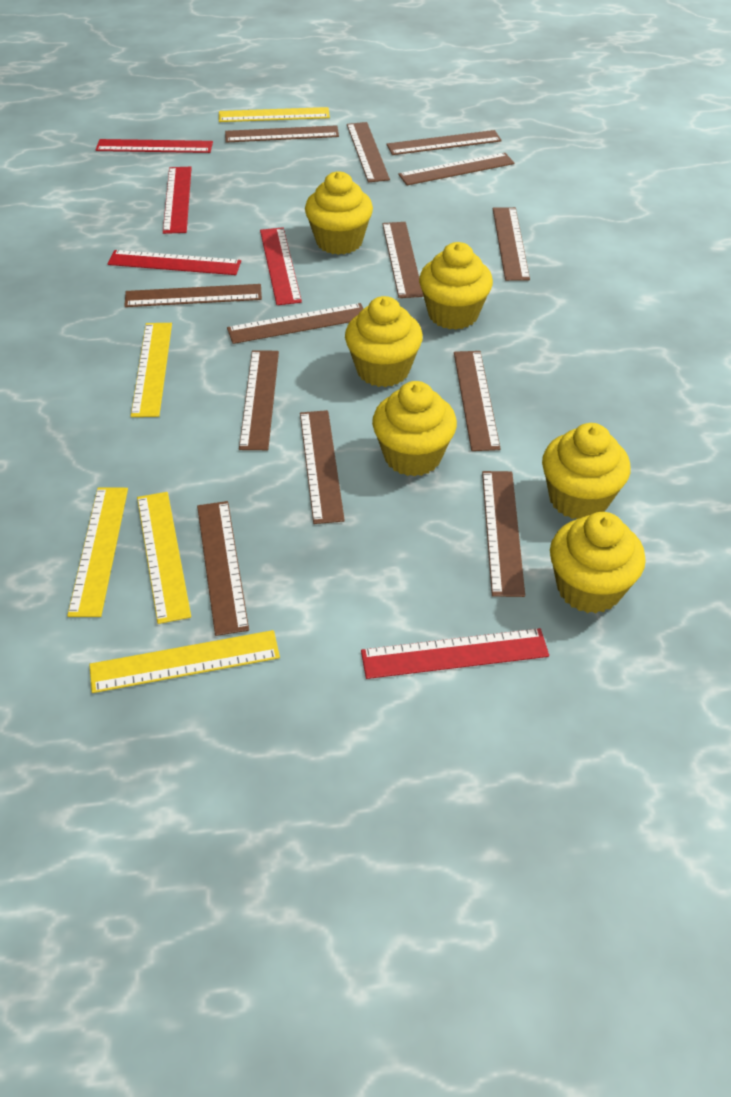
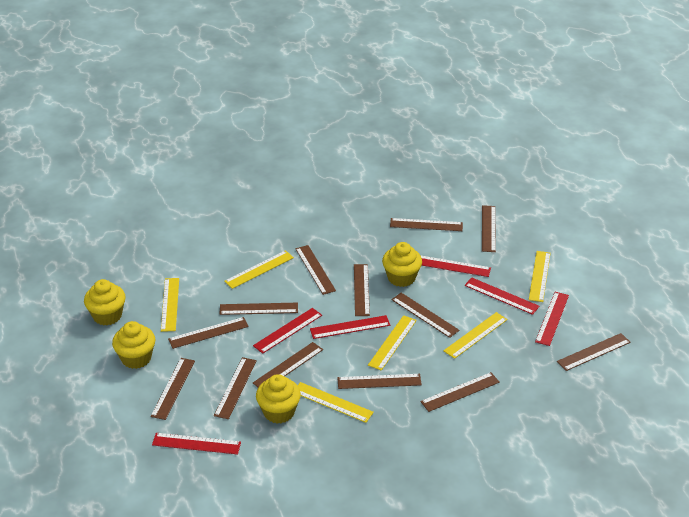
red ruler: 5 -> 6
yellow cupcake: 6 -> 4
yellow ruler: 5 -> 6

